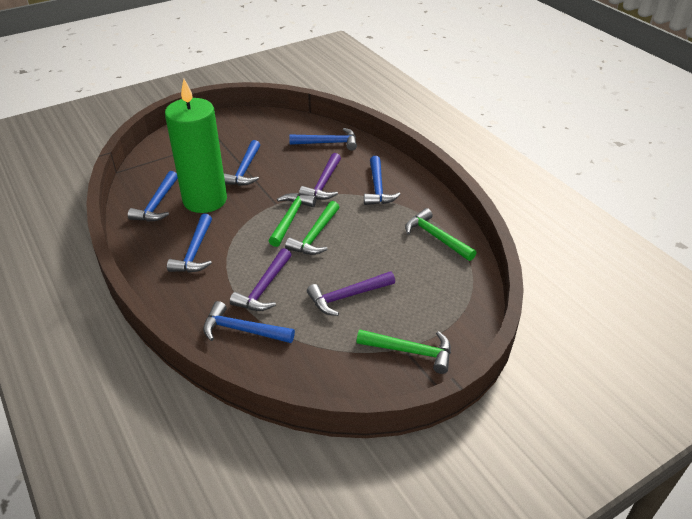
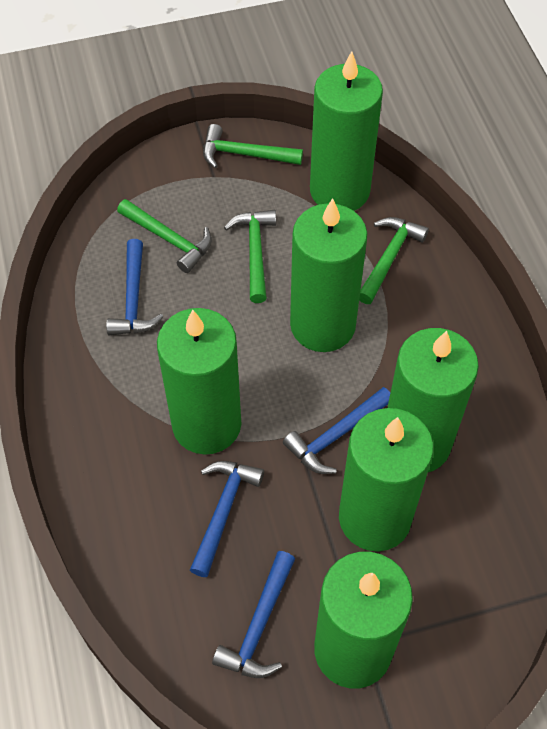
blue hammer: 6 -> 4
green candle: 1 -> 6
purple hammer: 3 -> 0

